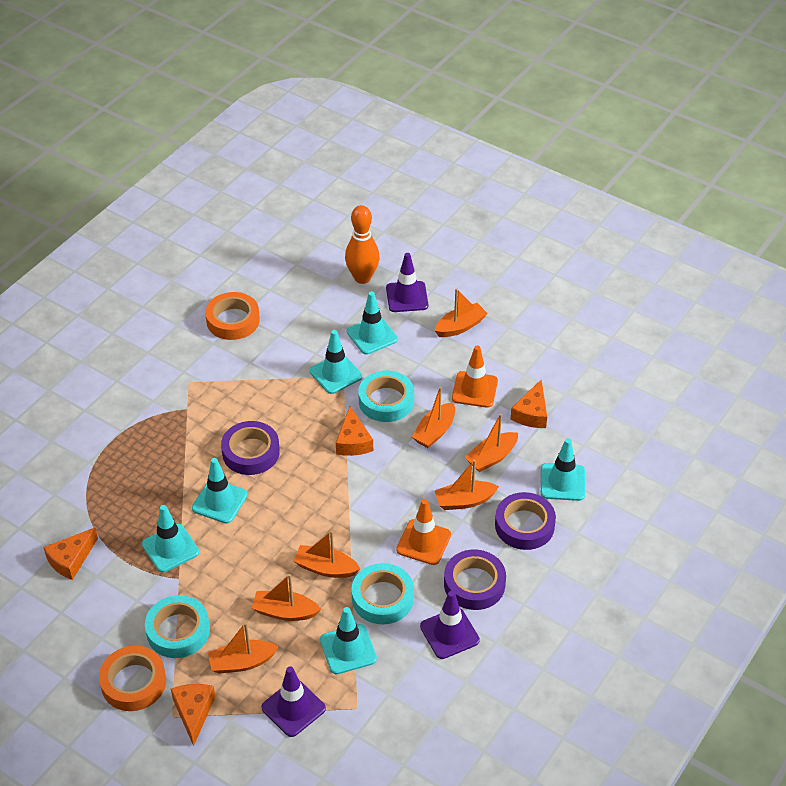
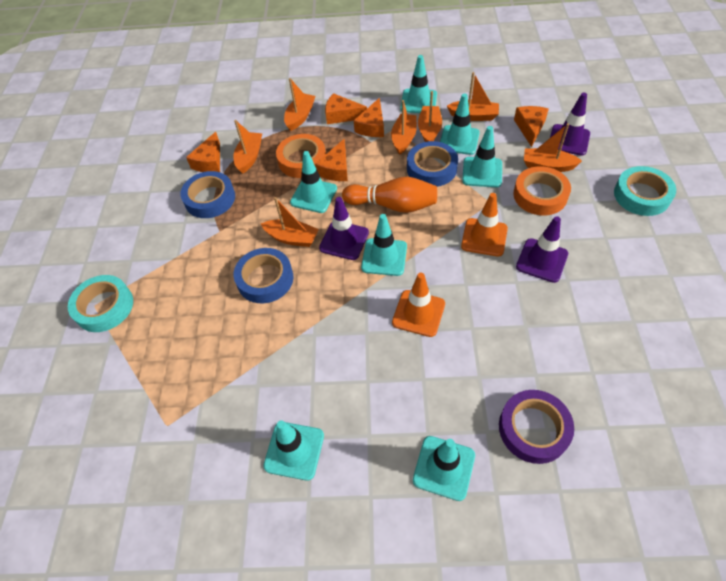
blue tape: 0 -> 3
orange cheese: 4 -> 5
purple tape: 3 -> 1
turquoise tape: 3 -> 2
turquoise traffic cone: 6 -> 7

